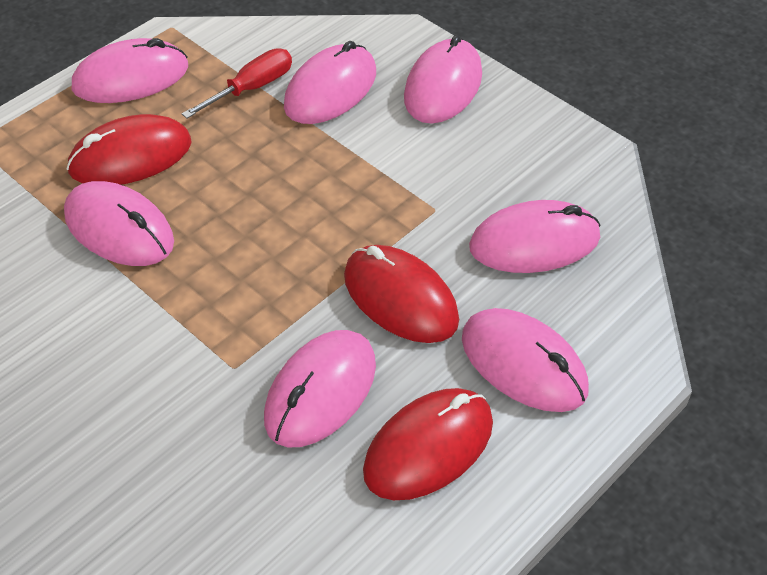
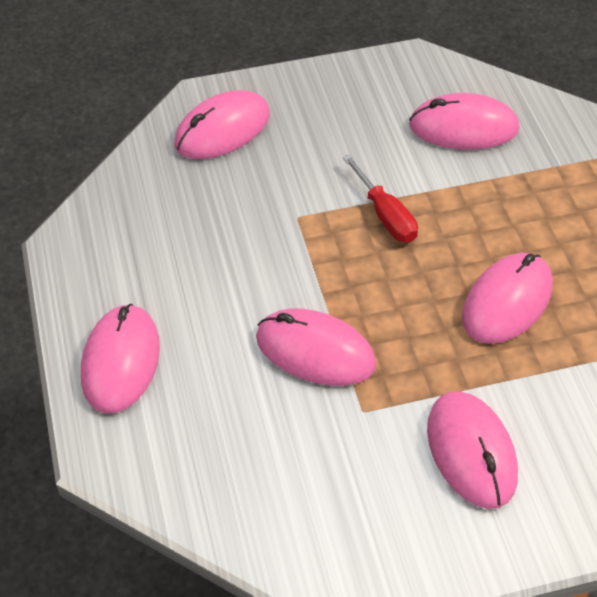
pink mouse: 7 -> 6
red mouse: 3 -> 0

